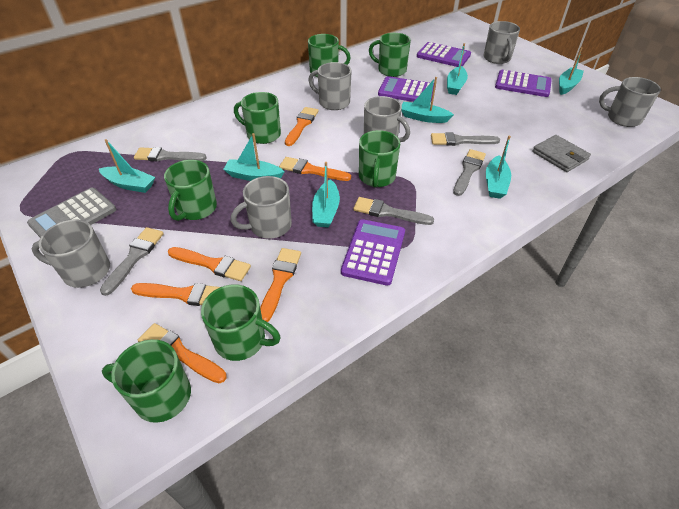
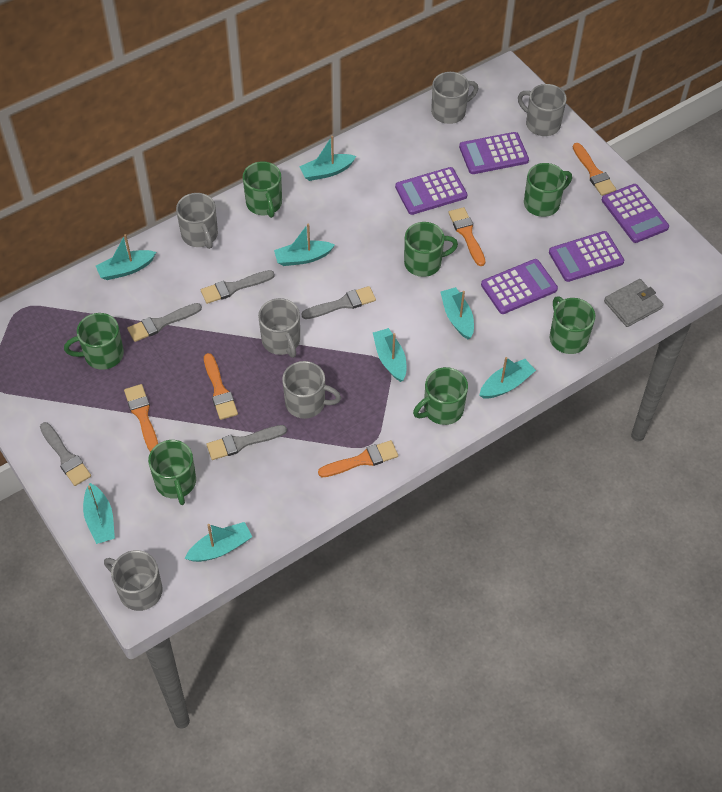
grey calculator: 1 -> 0
orange brush: 6 -> 5
purple calculator: 4 -> 5
turquoise boat: 7 -> 8

